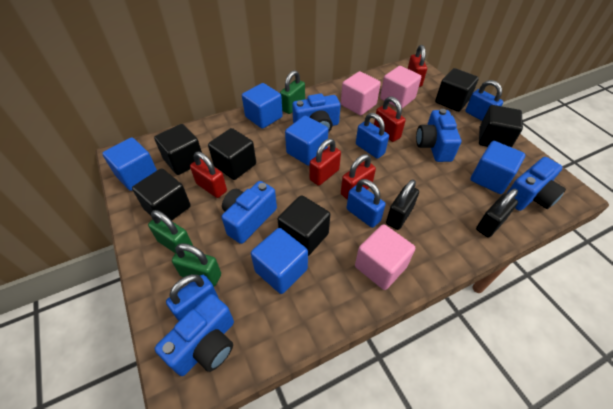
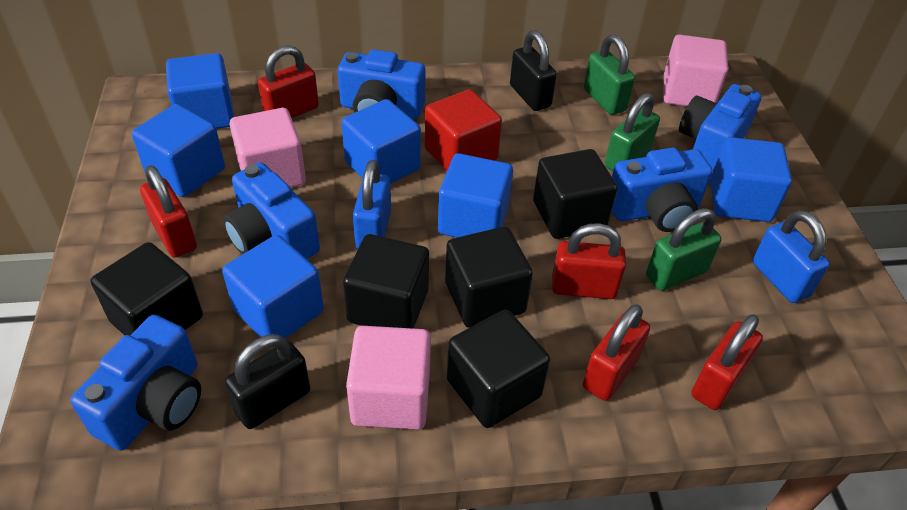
black cube: 6 -> 5
blue cube: 5 -> 6
blue padlock: 4 -> 2
red cube: 0 -> 1

